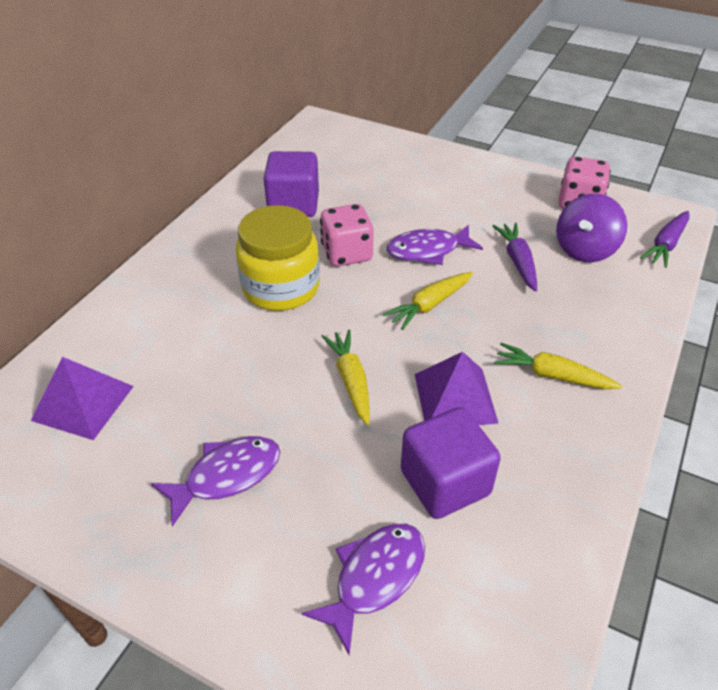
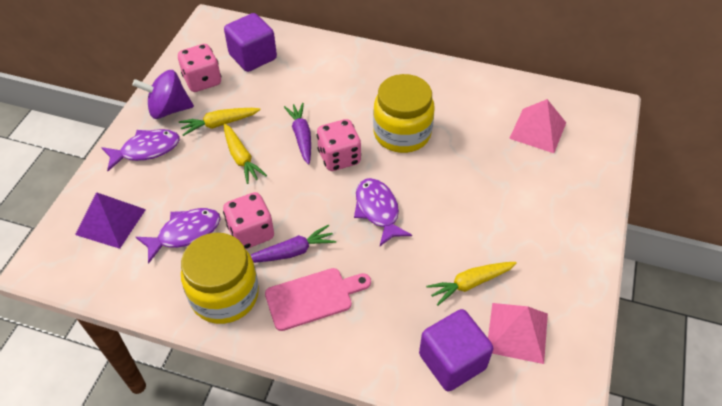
pink cutting board: 0 -> 1
pink dice: 2 -> 3
pink pyramid: 0 -> 2
purple pyramid: 2 -> 1
yellow jar: 1 -> 2

